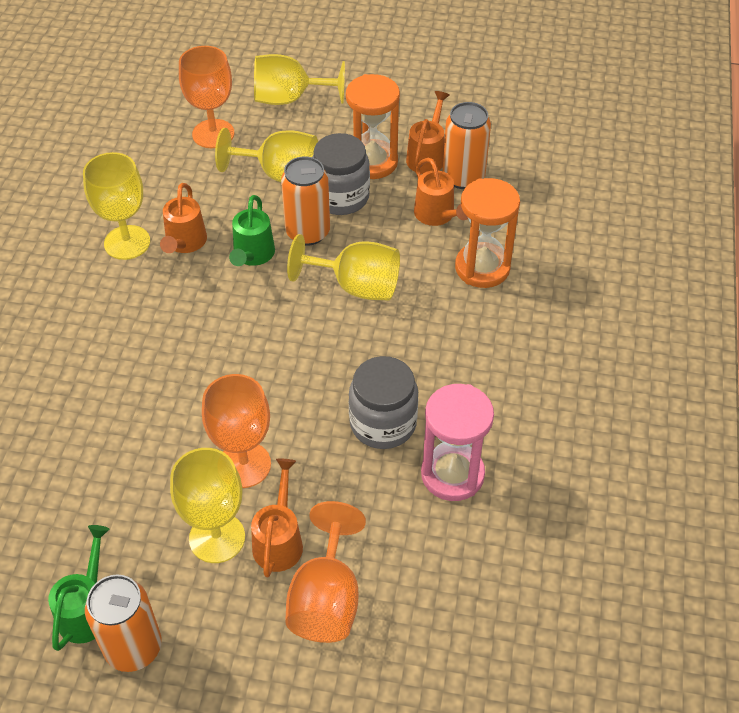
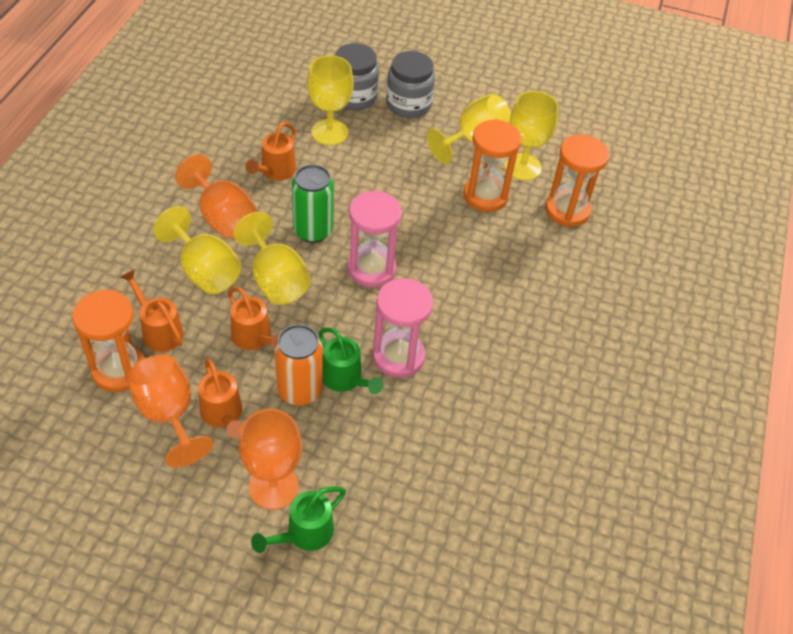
green can: 0 -> 1
orange can: 3 -> 1
orange hourglass: 2 -> 3
pink hourglass: 1 -> 2

